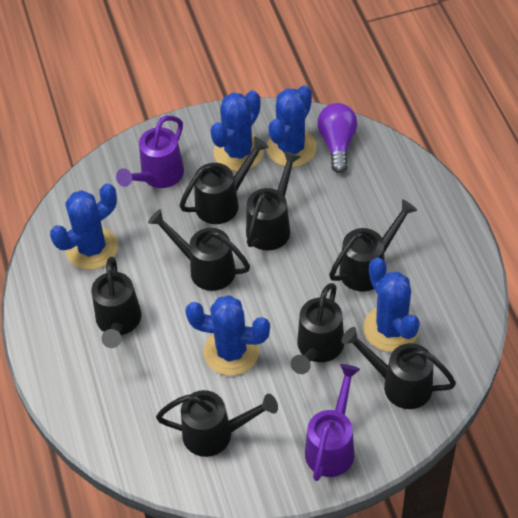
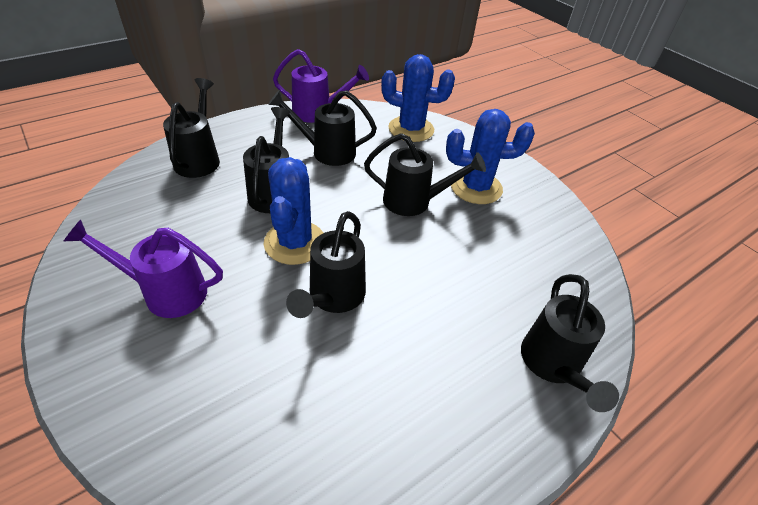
black watering can: 8 -> 6
blue cactus: 5 -> 3
purple light bulb: 1 -> 0

